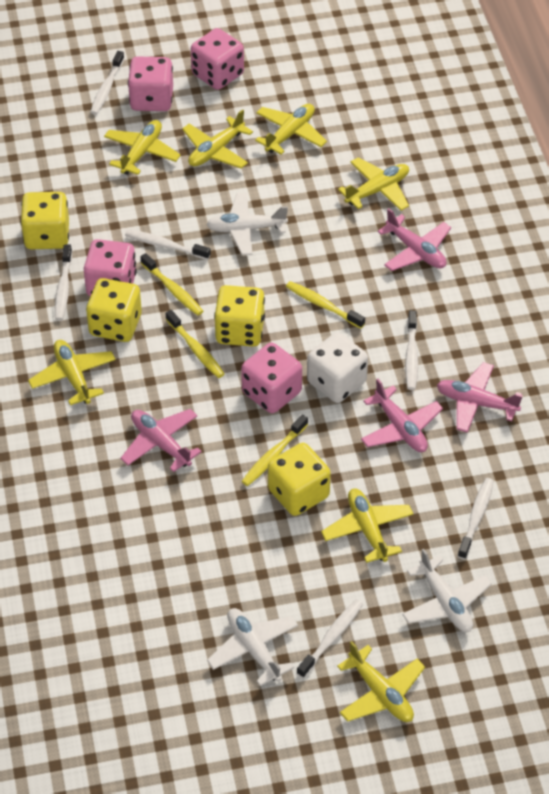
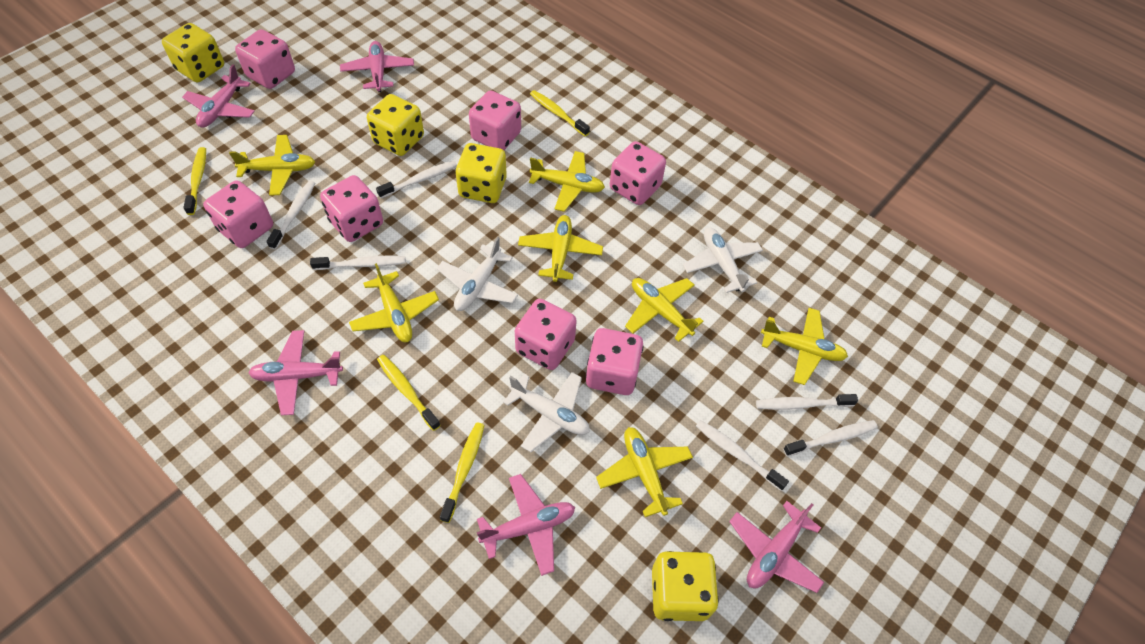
pink dice: 4 -> 7
pink plane: 4 -> 5
white dice: 1 -> 0

